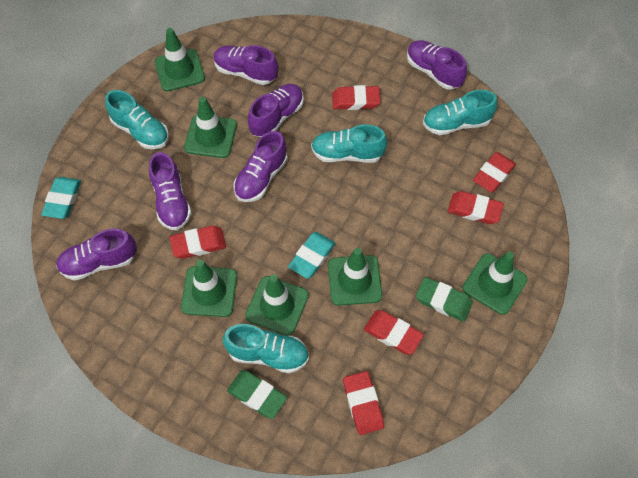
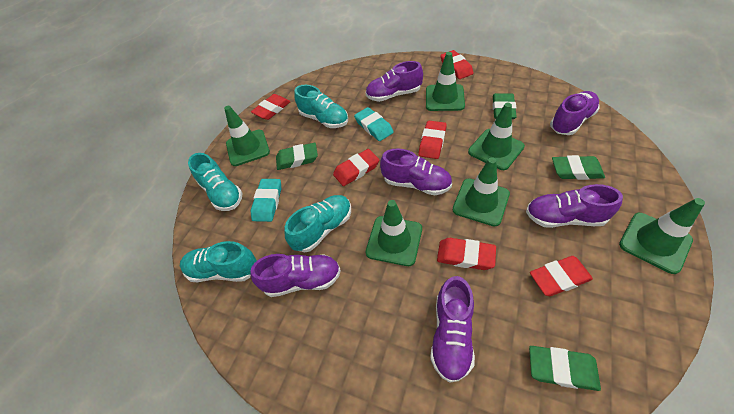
green eraser: 2 -> 4

